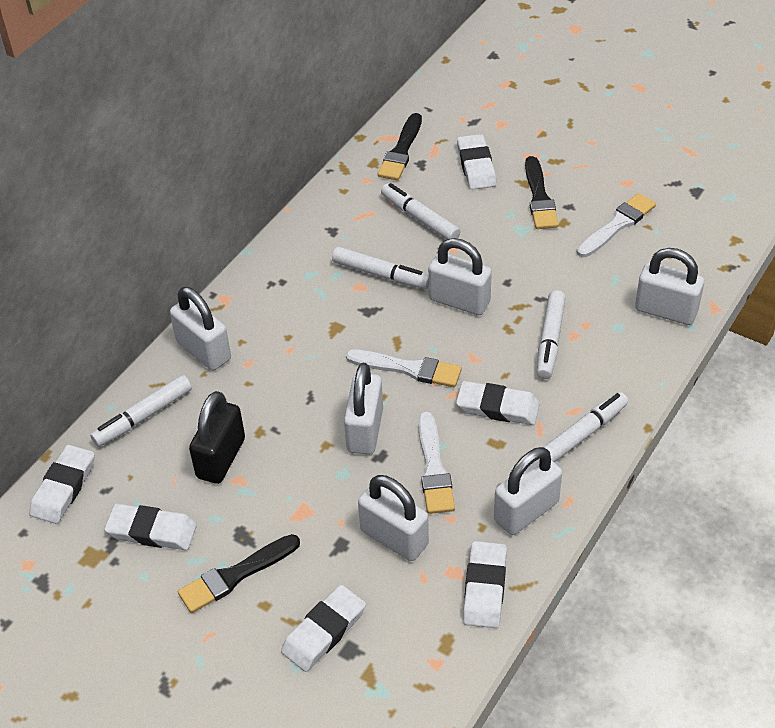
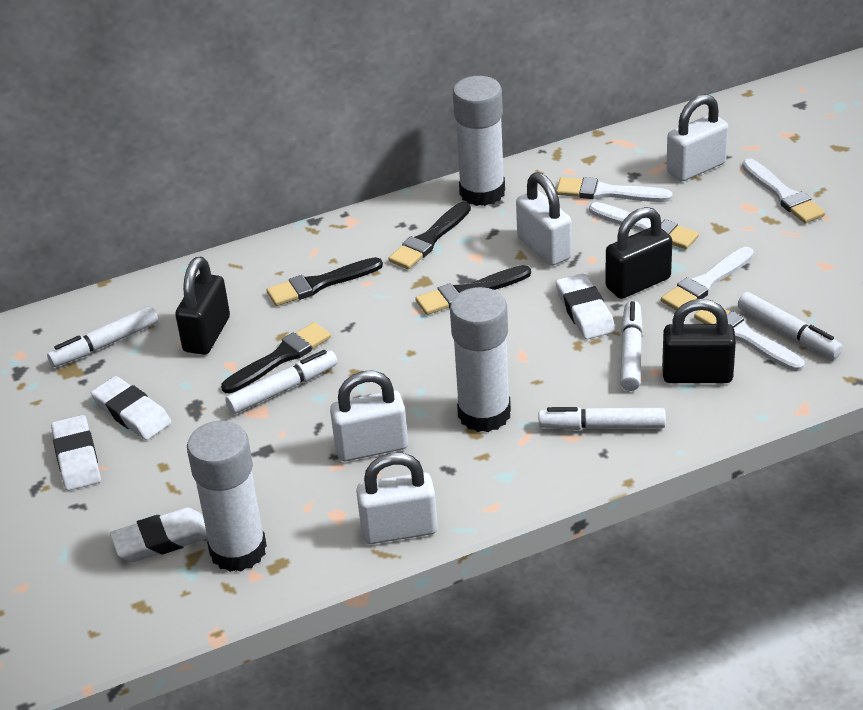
black brush: 3 -> 4
black padlock: 1 -> 3
white brush: 3 -> 5
white eraser: 6 -> 4
white glue stick: 0 -> 3
white padlock: 6 -> 4

